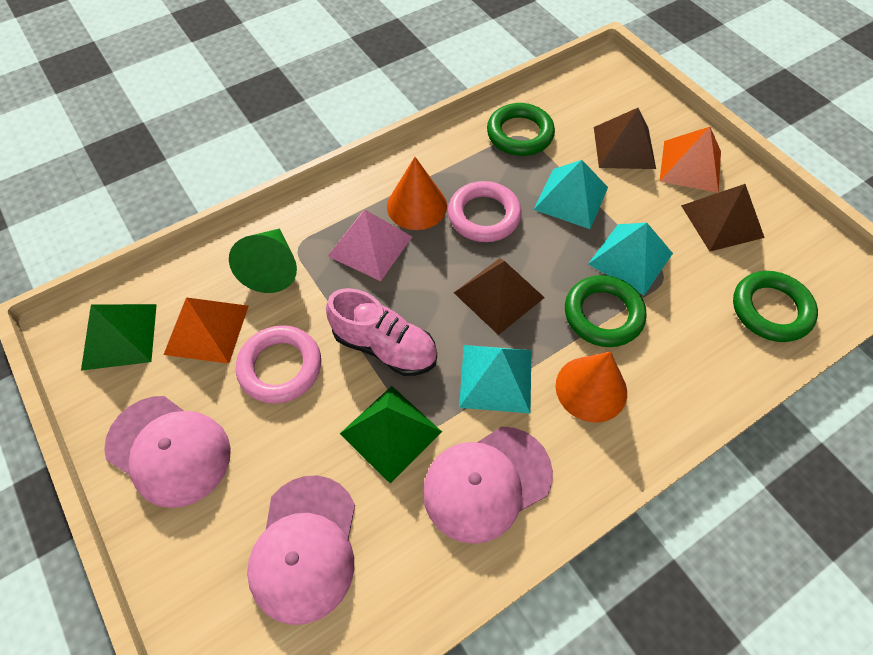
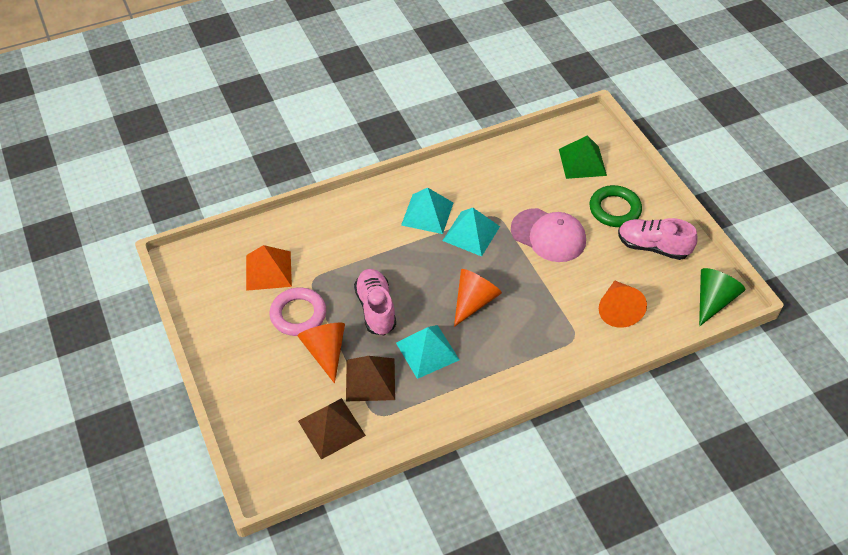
brown pyramid: 3 -> 2
green pyramid: 2 -> 1
green ring: 3 -> 1
orange cone: 2 -> 3
orange pyramid: 2 -> 1
pink cap: 3 -> 1
pink pyramid: 1 -> 0
pink ring: 2 -> 1
pink shoe: 1 -> 2

